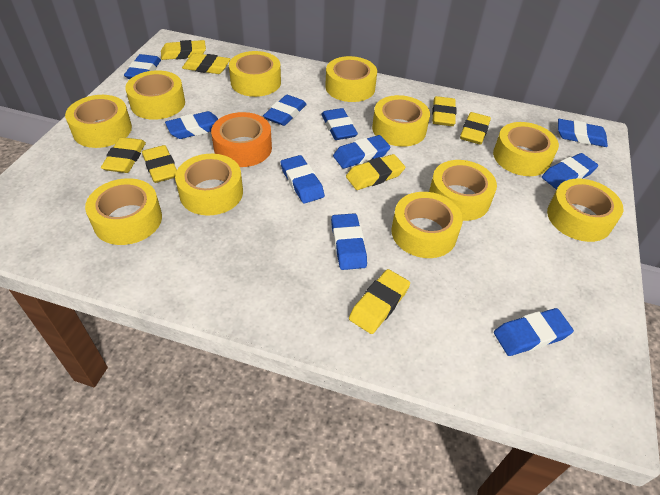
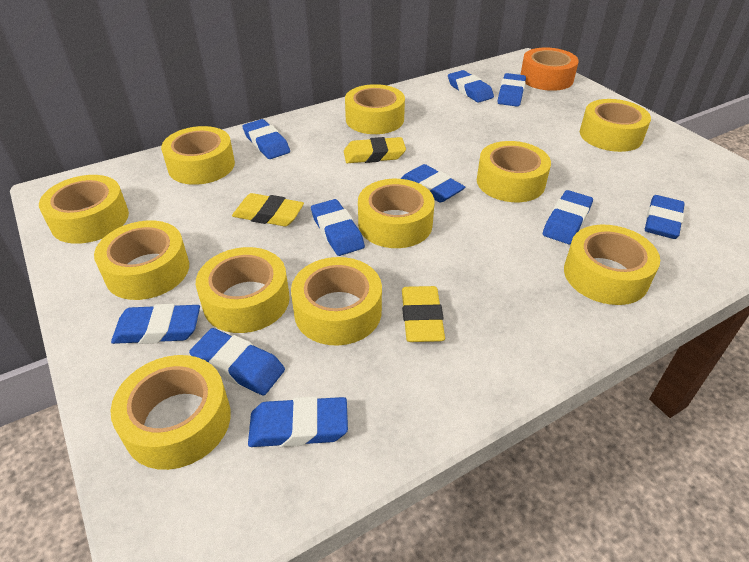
yellow eraser: 8 -> 3

